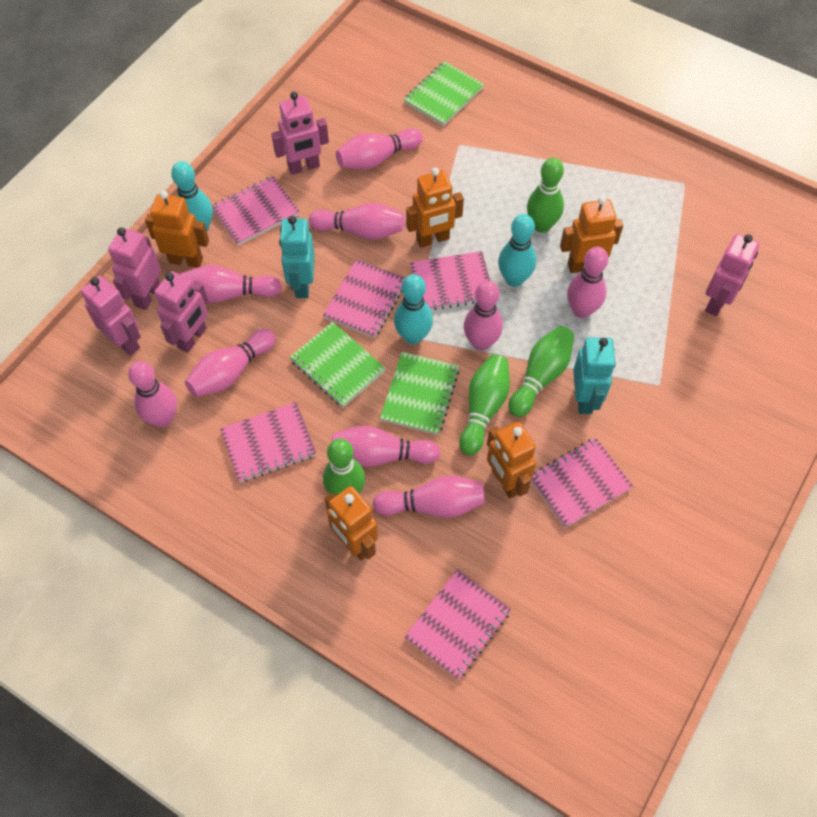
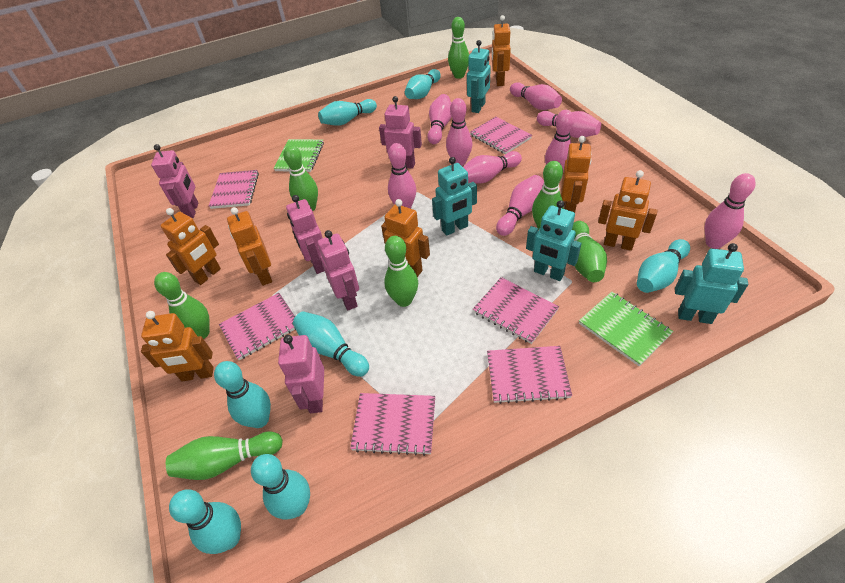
green bowling pin: 4 -> 7
green notebook: 3 -> 2
orange robot: 5 -> 7
turquoise bowling pin: 3 -> 7
turquoise robot: 2 -> 4

